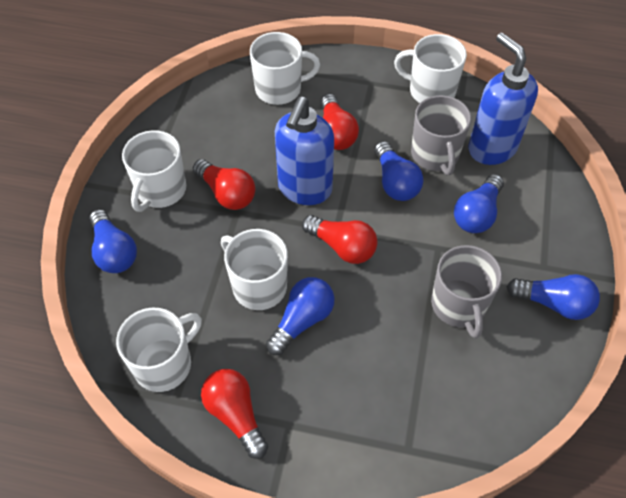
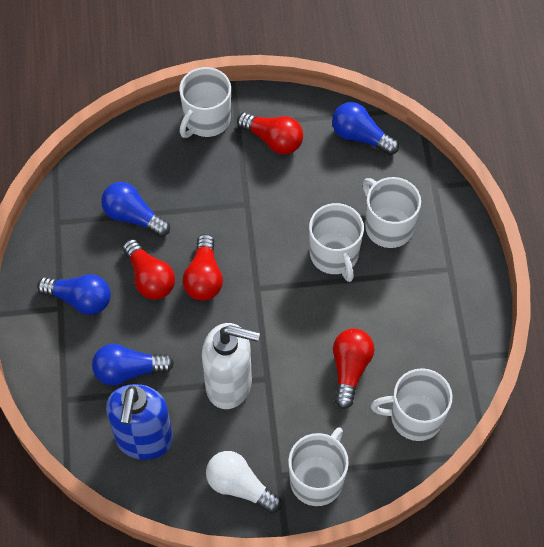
blue light bulb: 5 -> 4
blue soap dispenser: 2 -> 1
grey mug: 2 -> 0
white light bulb: 0 -> 1
white soap dispenser: 0 -> 1

